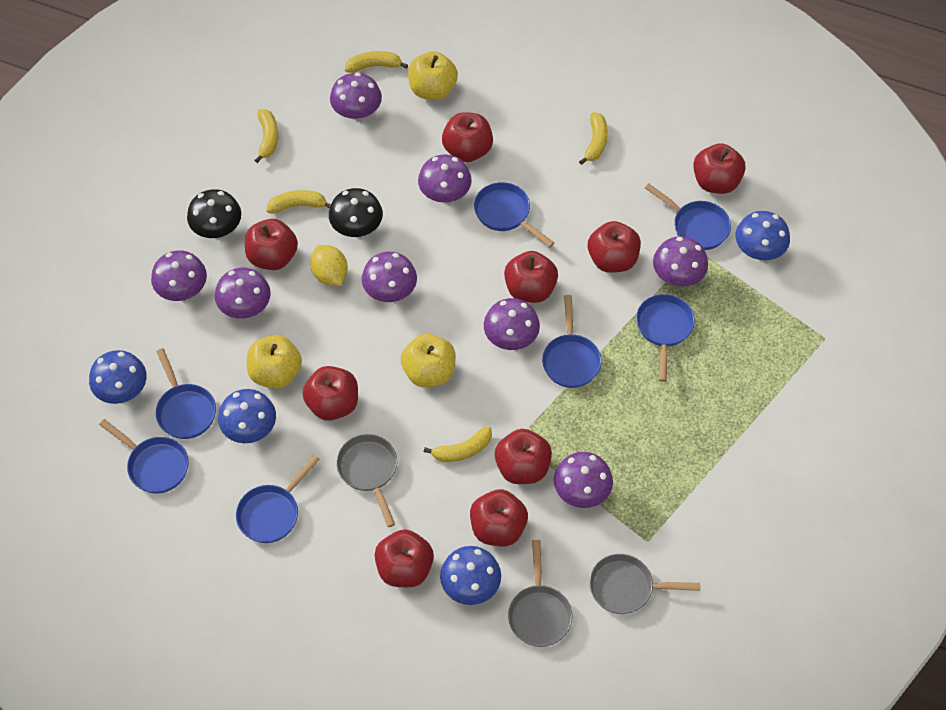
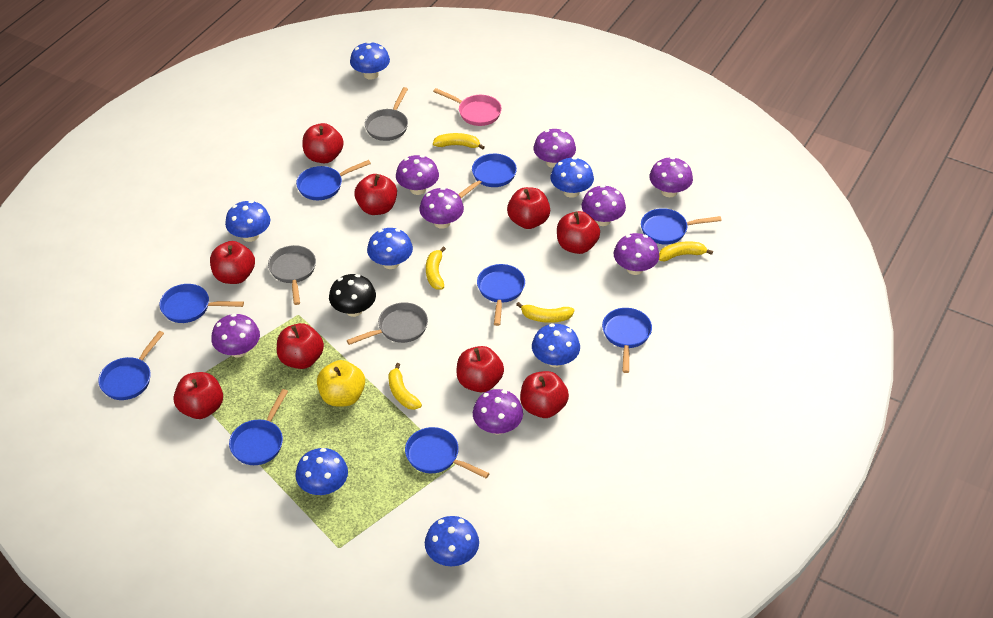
black mushroom: 2 -> 1
blue mushroom: 4 -> 7
blue pan: 7 -> 9
pink pan: 0 -> 1
yellow apple: 3 -> 1
yellow lemon: 1 -> 0

